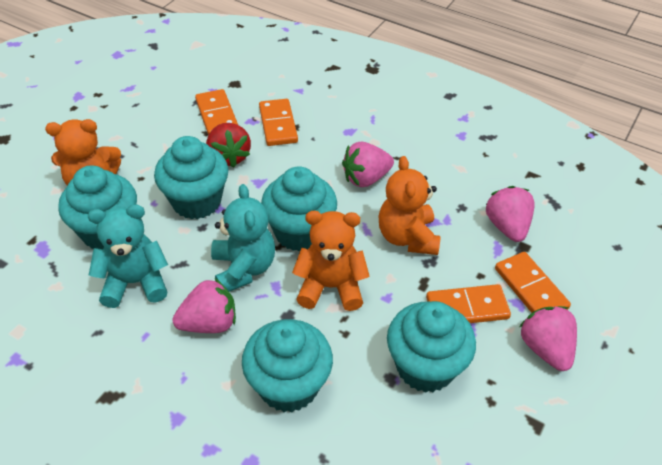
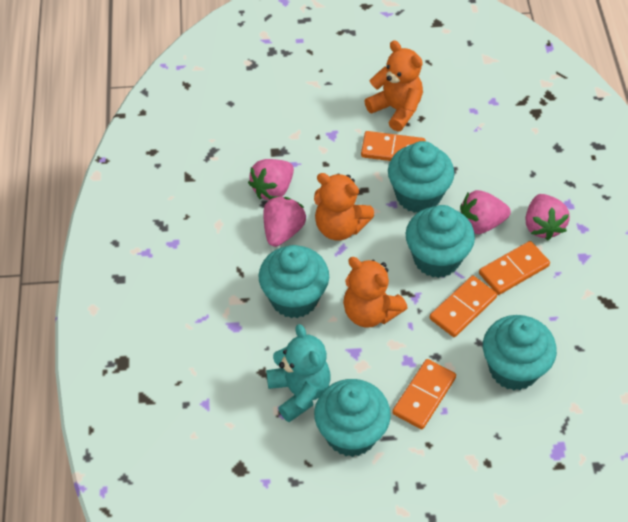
red strawberry: 1 -> 0
turquoise teddy bear: 2 -> 1

